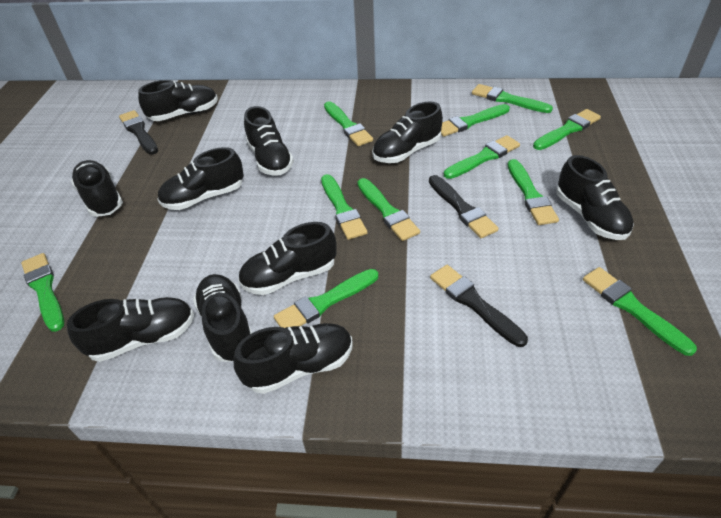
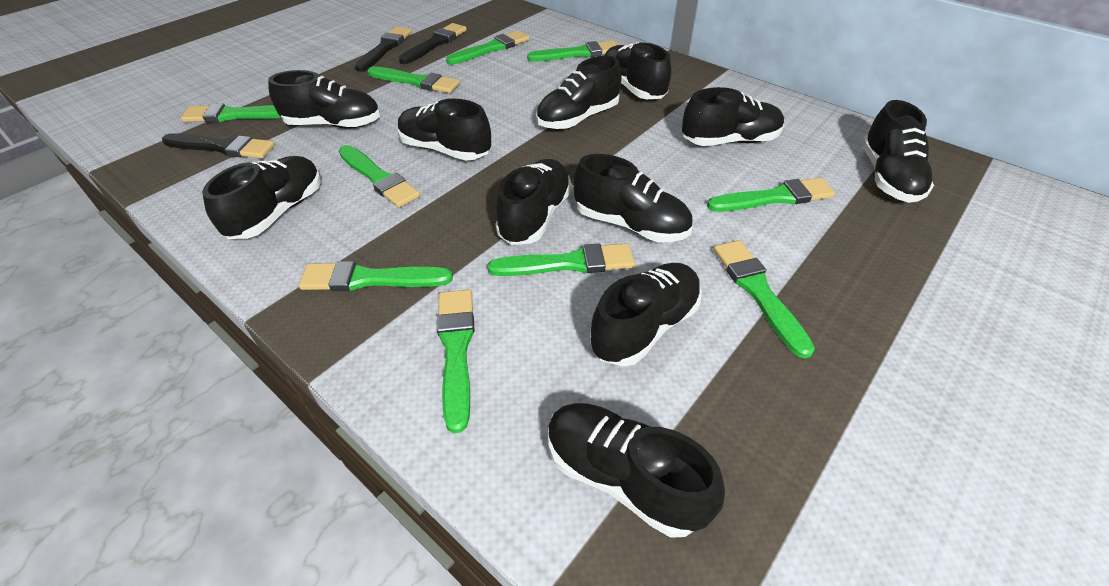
black shoe: 10 -> 11
green brush: 11 -> 10

